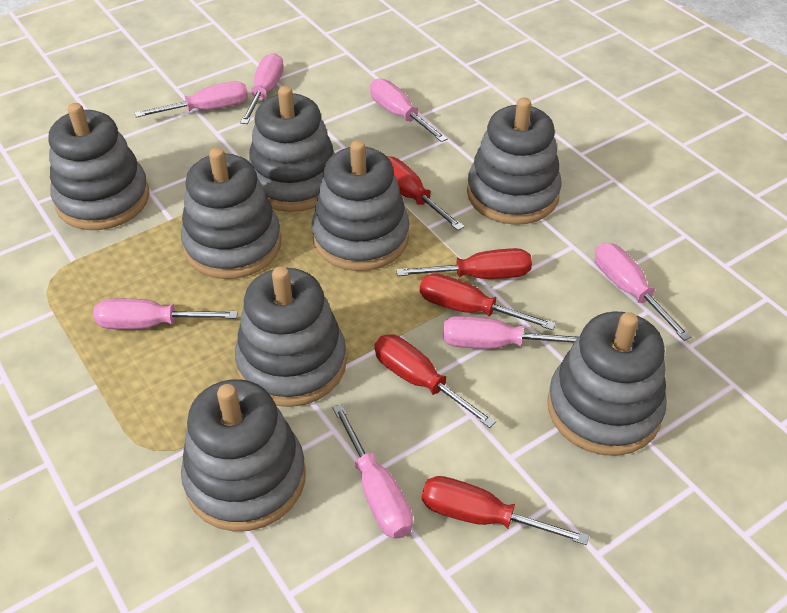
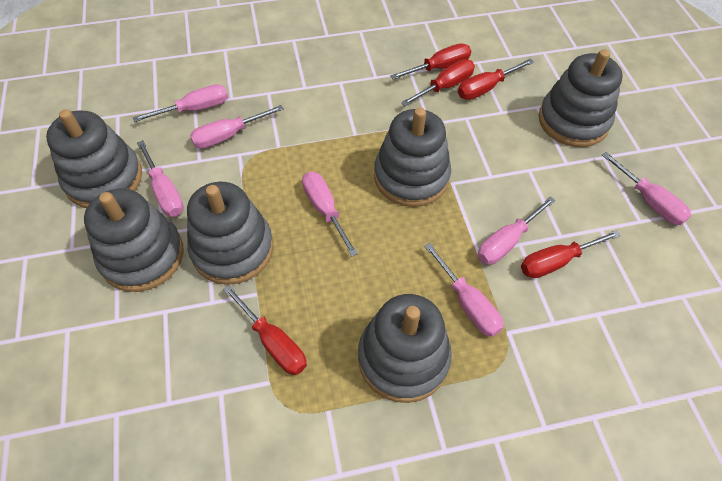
grey stacking toy: 8 -> 6

